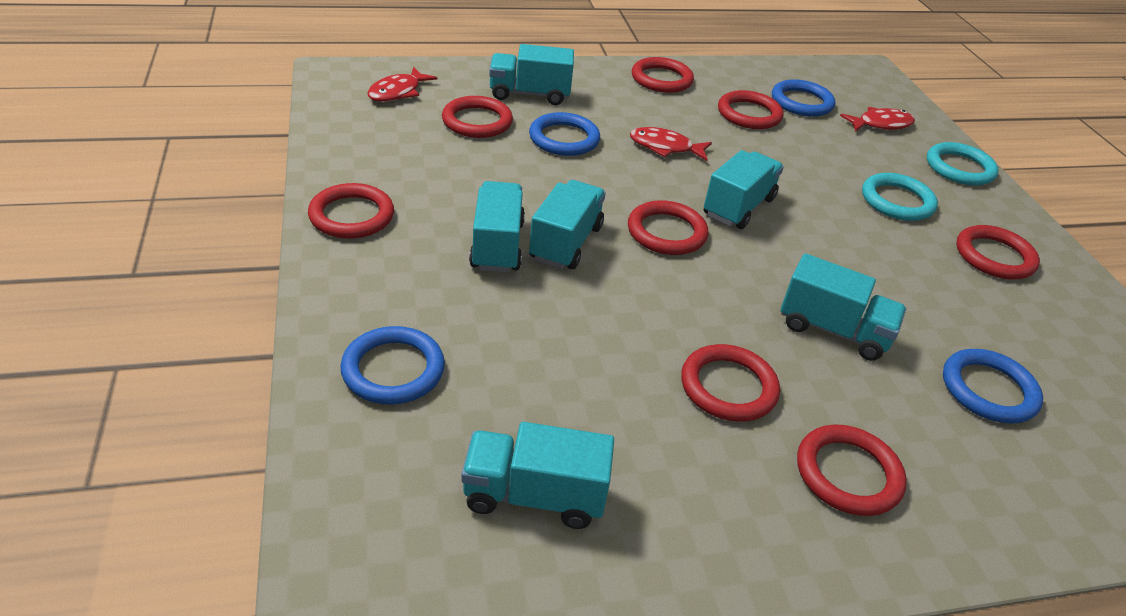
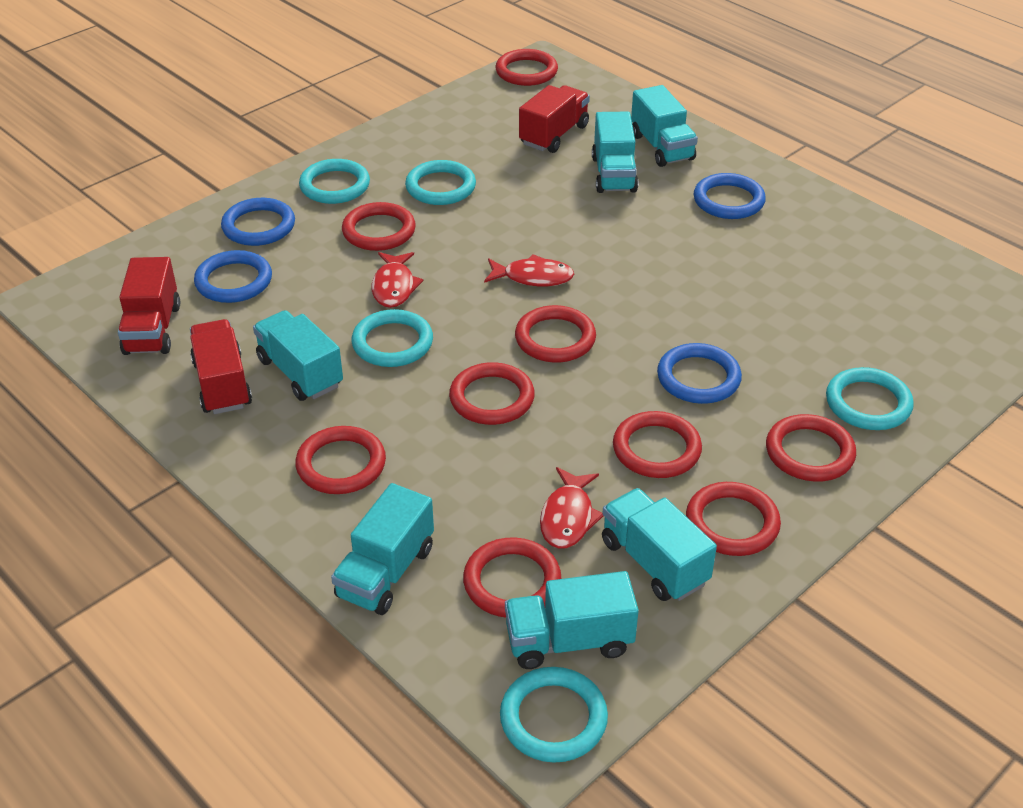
red ring: 8 -> 9
red truck: 0 -> 3
turquoise ring: 2 -> 5

